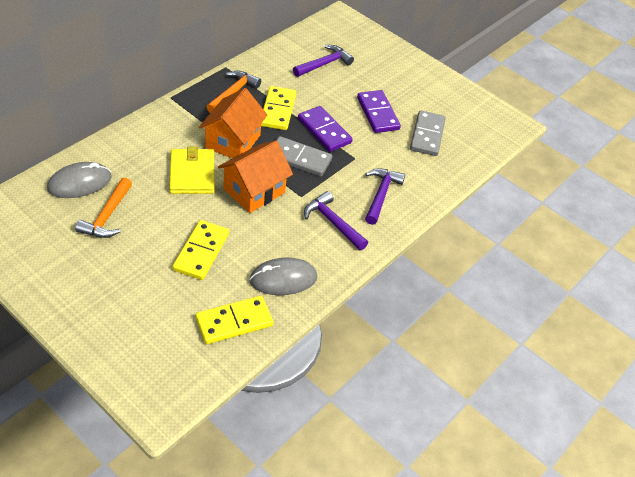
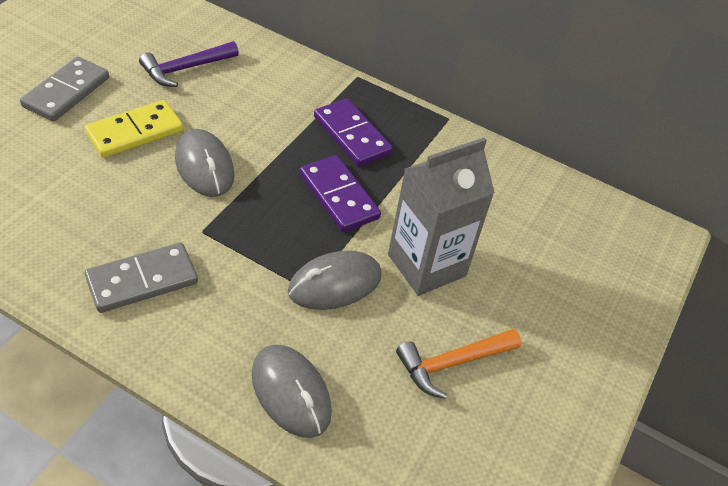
grey carton: 0 -> 1
grey mouse: 2 -> 3
orange hammer: 2 -> 1
orange house: 2 -> 0
purple hammer: 3 -> 1
yellow domino: 3 -> 1
yellow wallet: 1 -> 0

